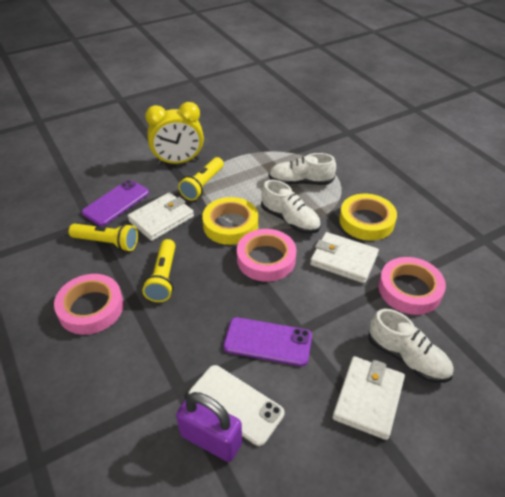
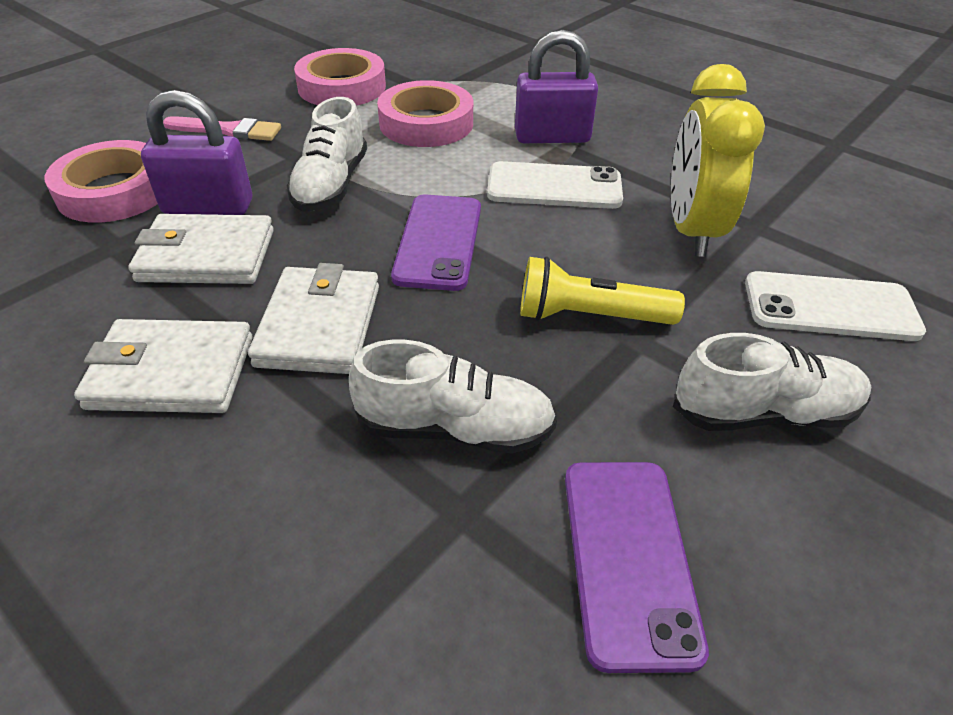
pink brush: 0 -> 1
purple padlock: 1 -> 2
white phone: 1 -> 2
yellow flashlight: 3 -> 1
yellow tape: 2 -> 0

